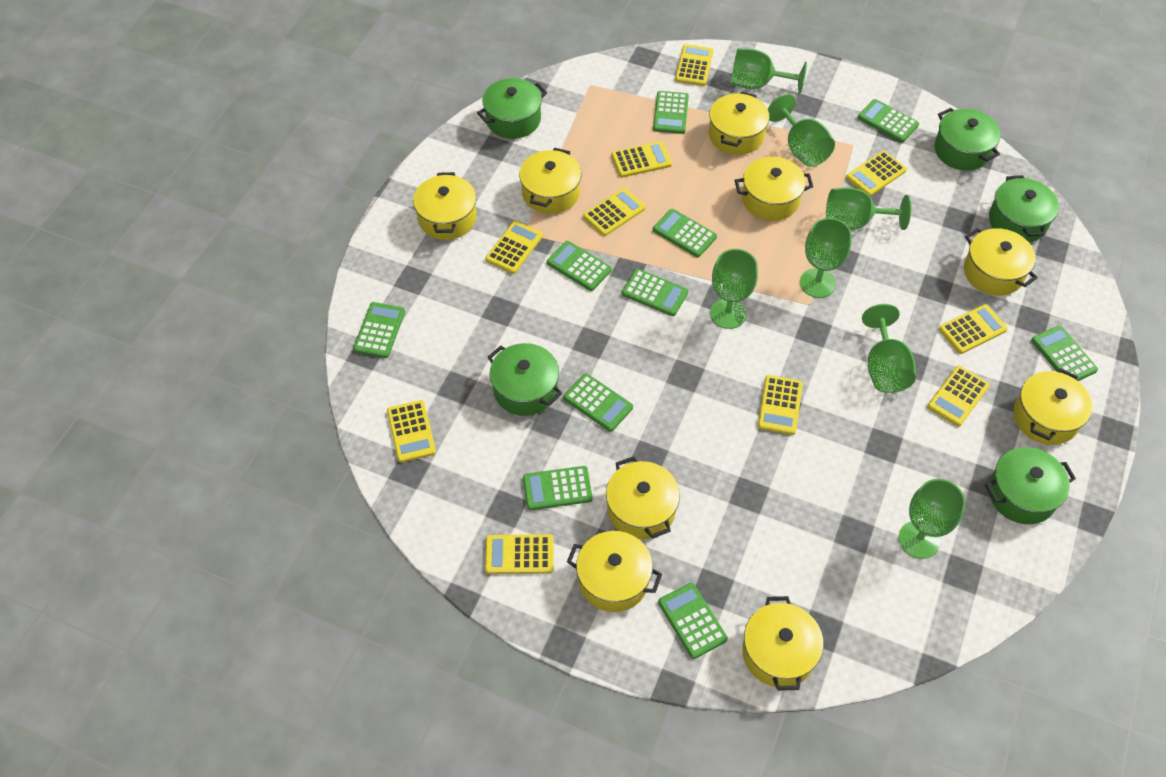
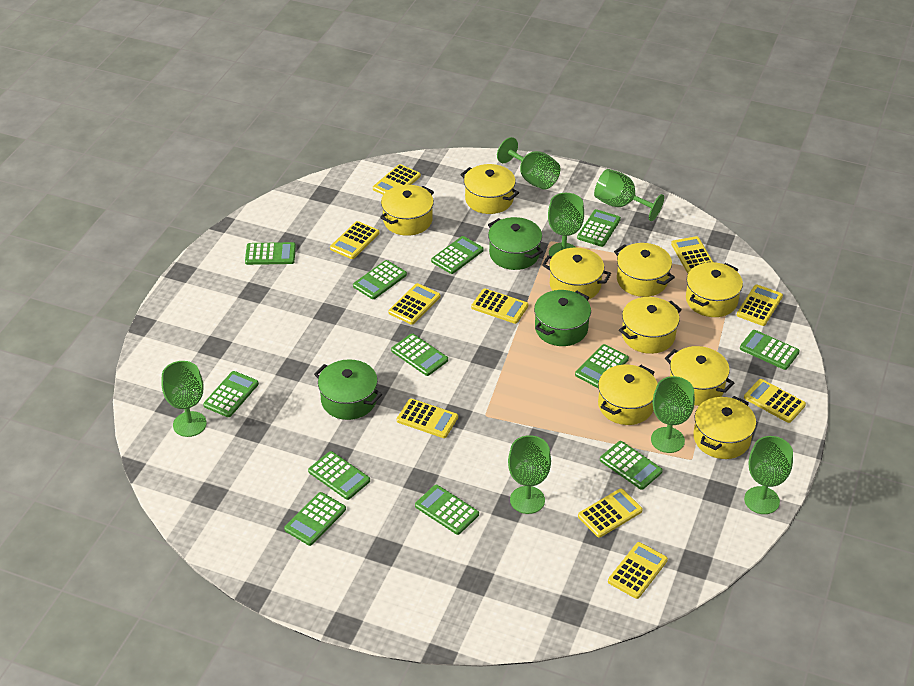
green calculator: 10 -> 12
green pot: 5 -> 3

